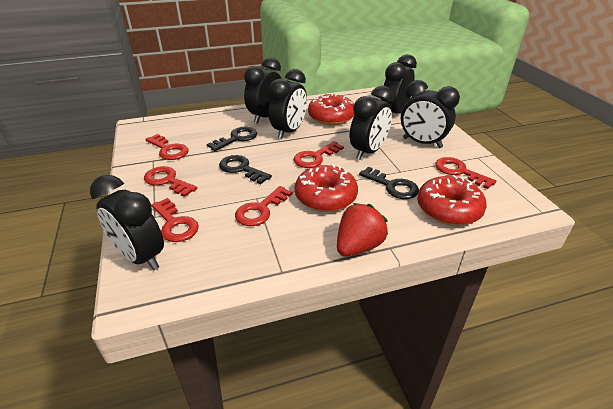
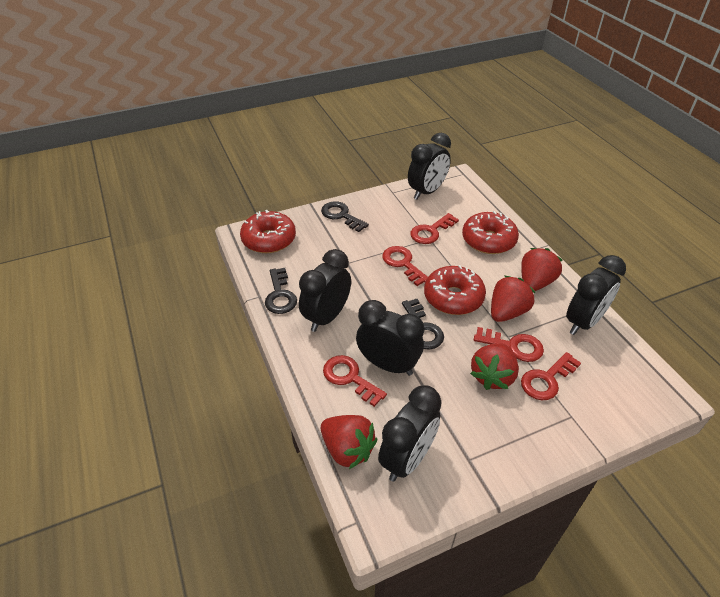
black clock: 6 -> 5
red key: 6 -> 5
red strawberry: 1 -> 4

